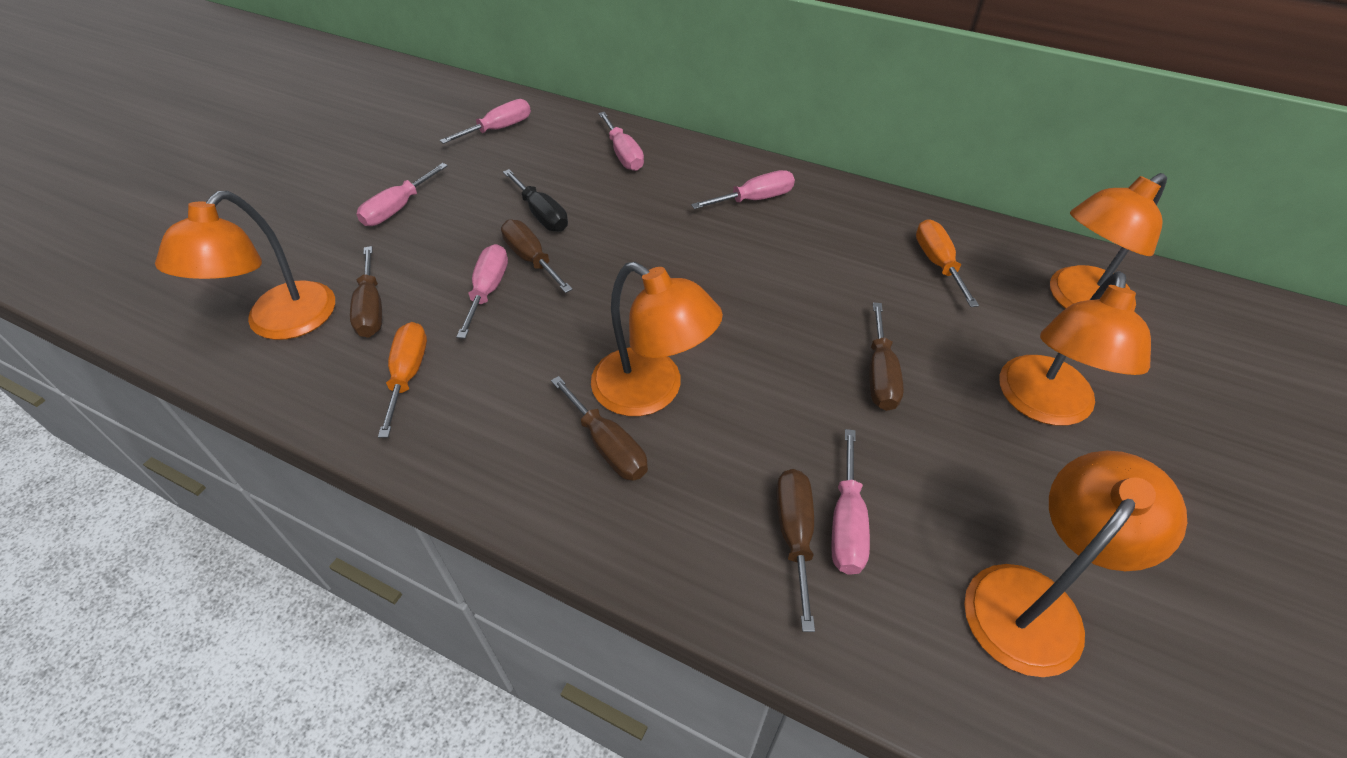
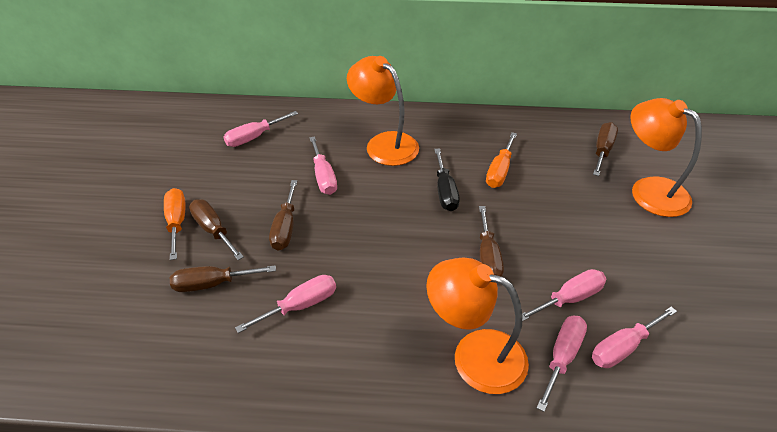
orange lamp: 5 -> 3

